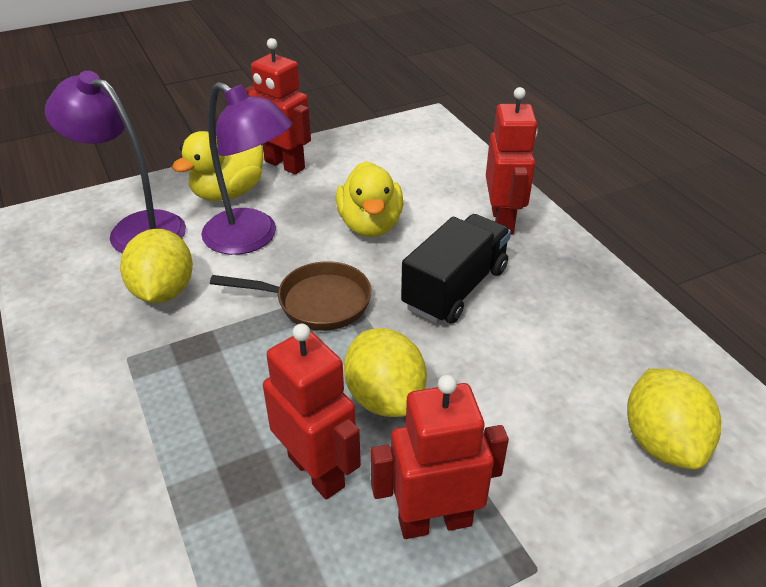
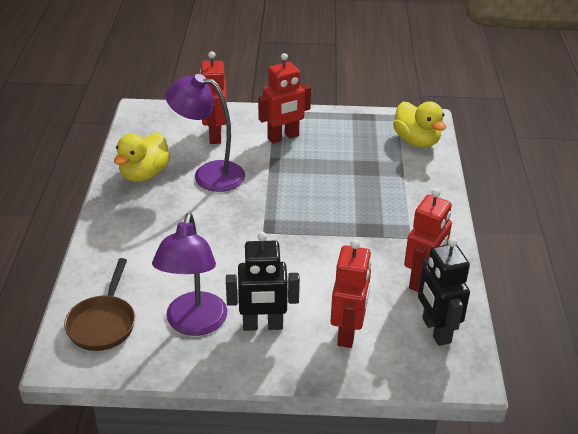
black robot: 0 -> 2
black truck: 1 -> 0
yellow lemon: 3 -> 0

